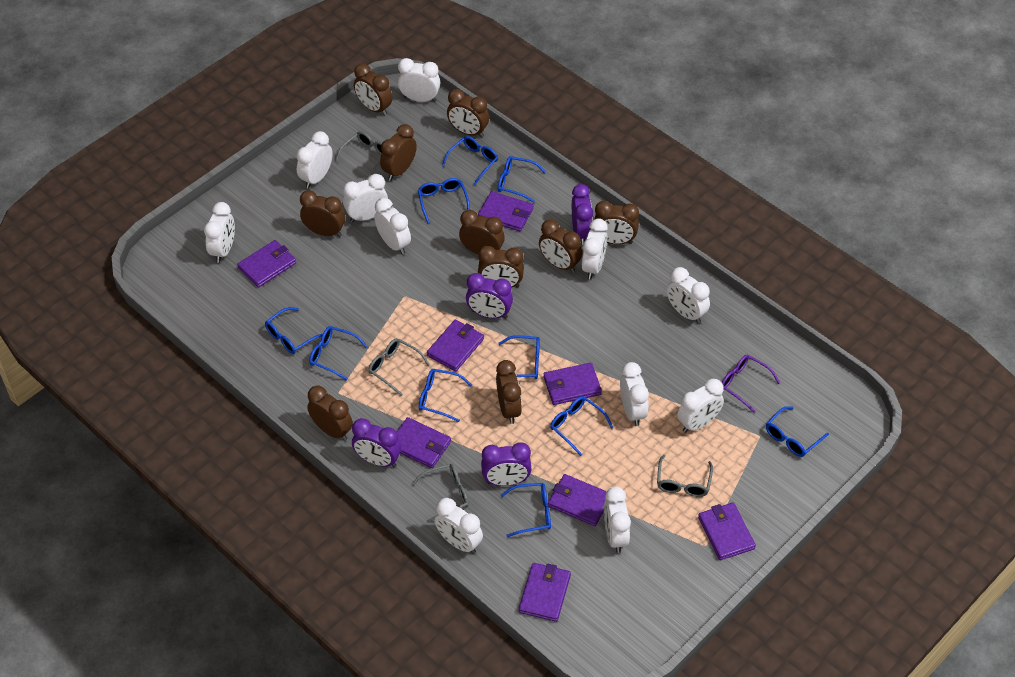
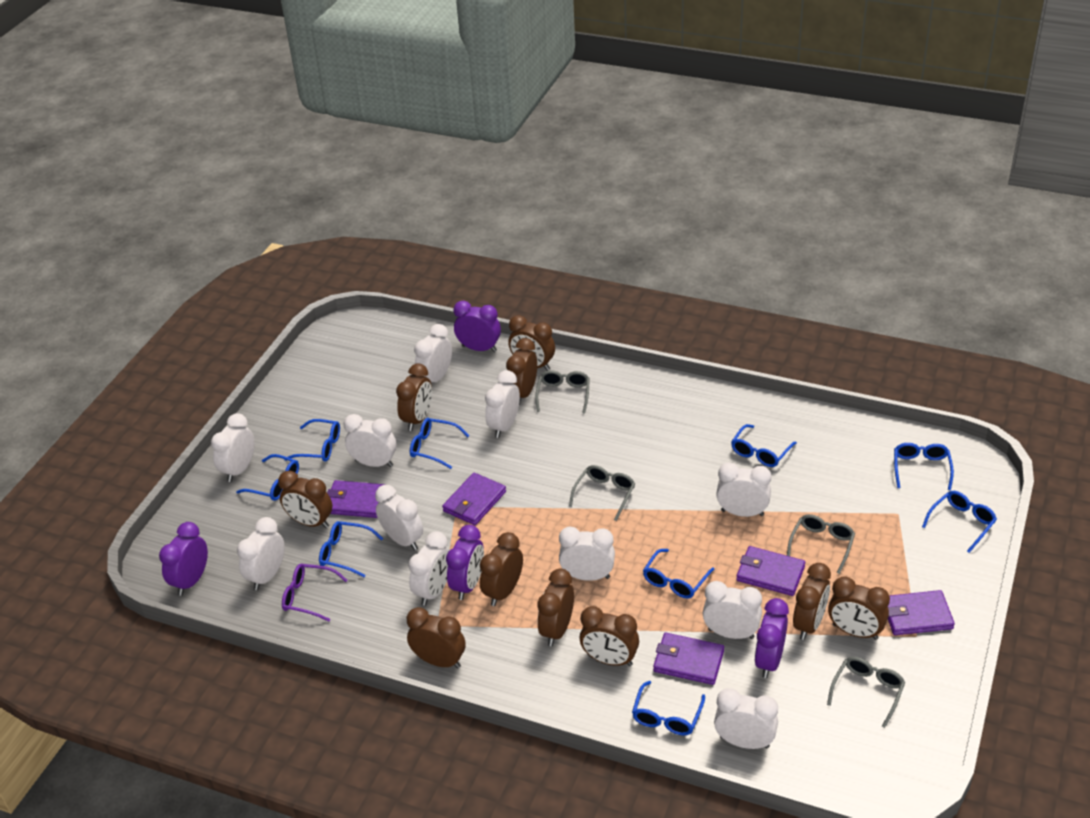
blue glasses: 10 -> 9
purple wallet: 8 -> 5

